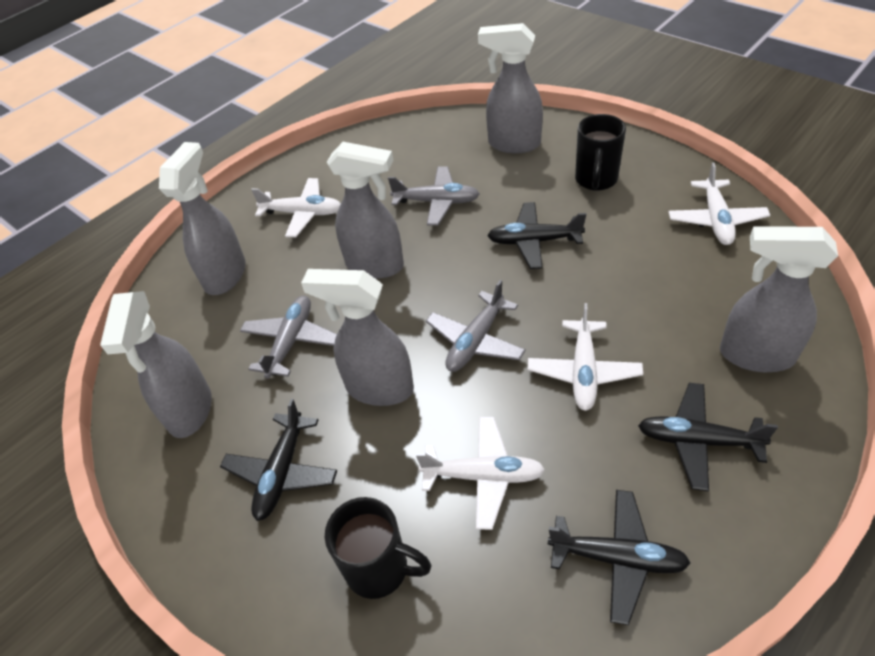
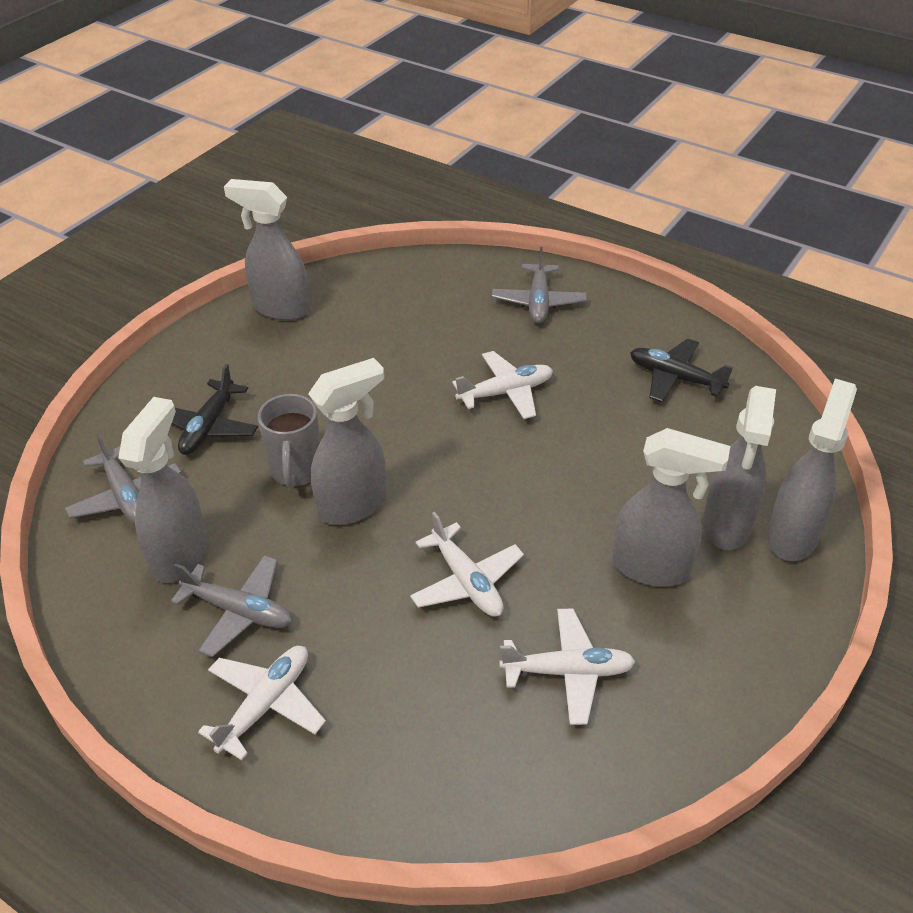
black mug: 2 -> 0
black plane: 4 -> 2
grey mug: 0 -> 1

